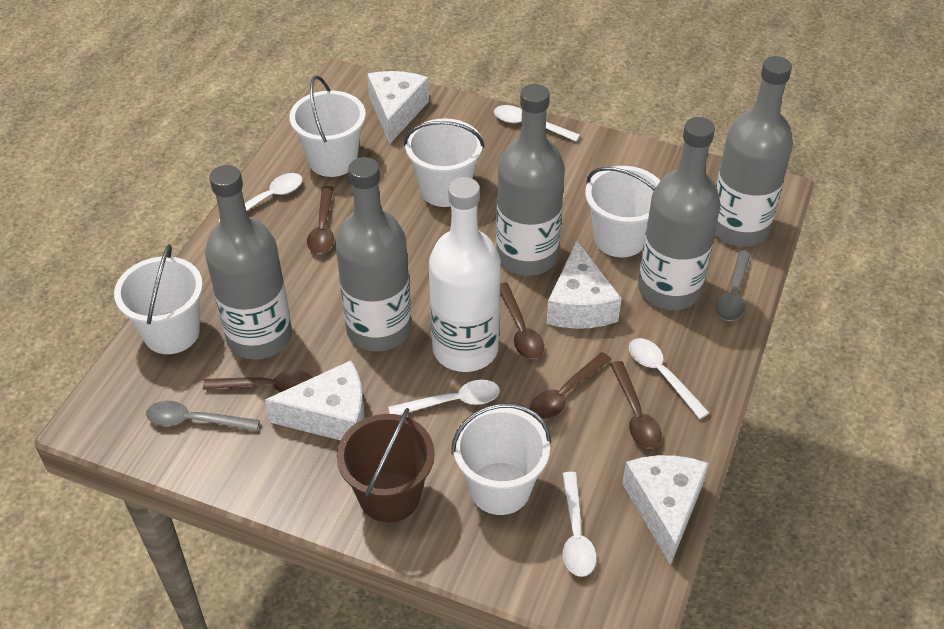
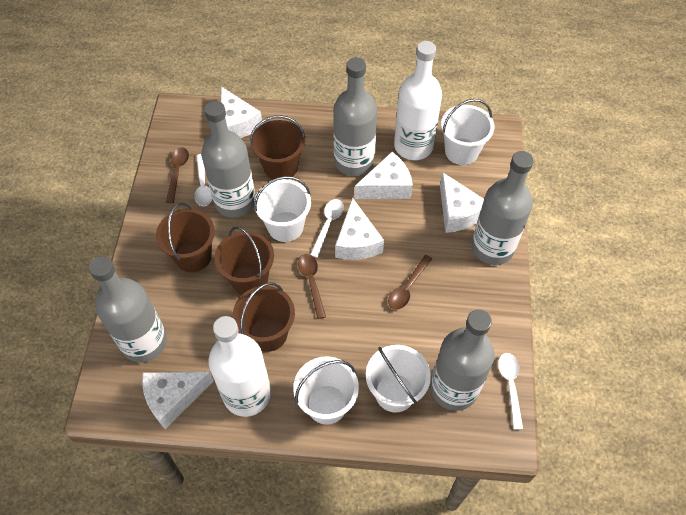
brown bucket: 1 -> 4
brown spoon: 5 -> 3
grey spoon: 2 -> 0
white bottle: 1 -> 2
white bucket: 5 -> 4
white cheese: 4 -> 5
white spoon: 5 -> 3

